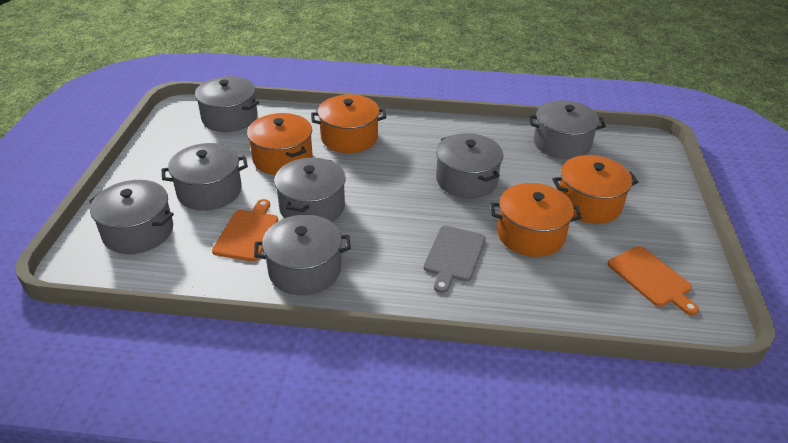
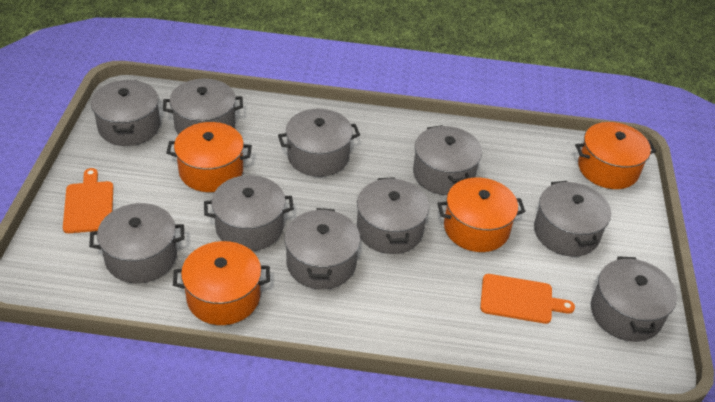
grey cutting board: 1 -> 0
grey pot: 7 -> 10

